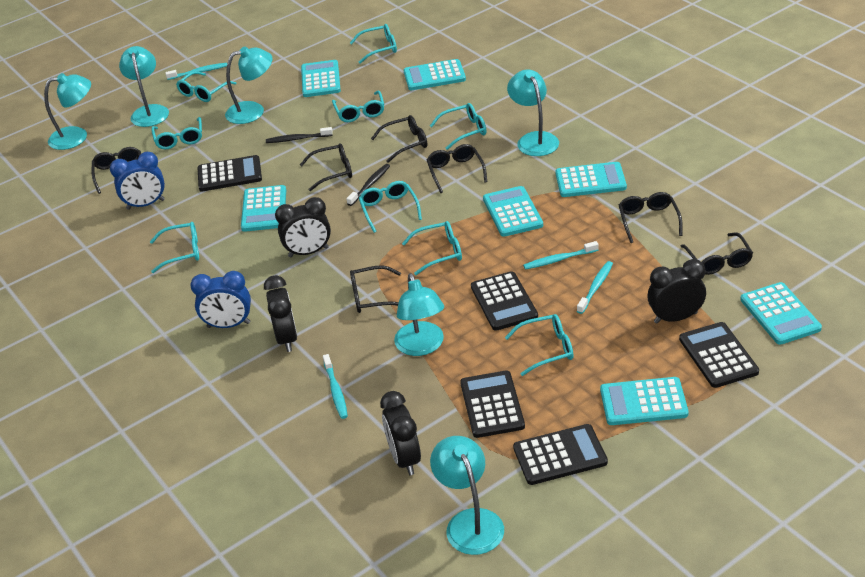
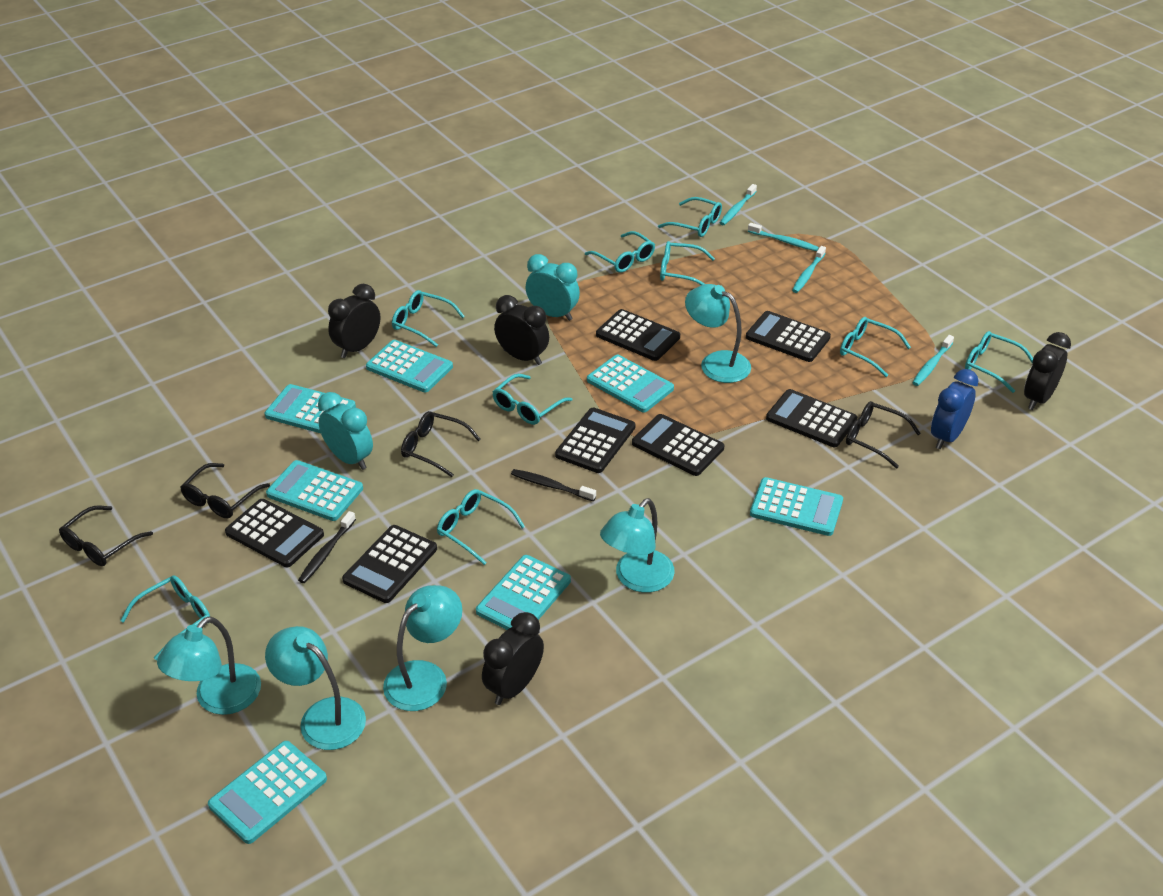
black calculator: 5 -> 7
black glasses: 7 -> 4
blue clock: 2 -> 1
turquoise clock: 0 -> 2
turquoise lamp: 6 -> 5

